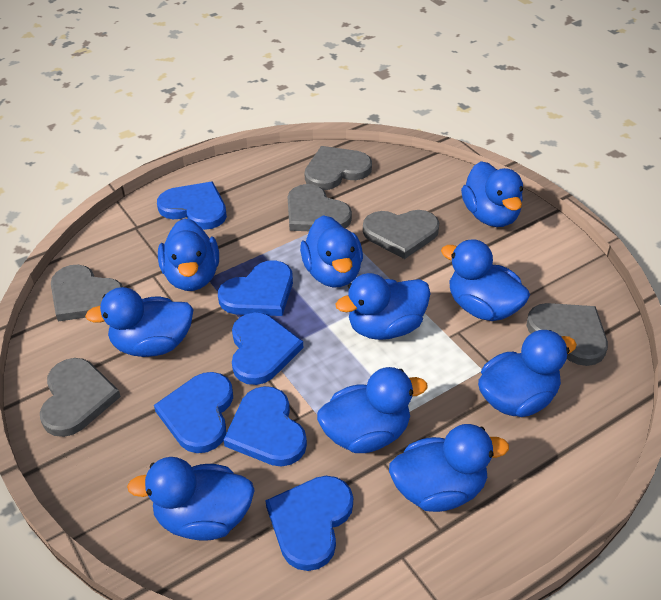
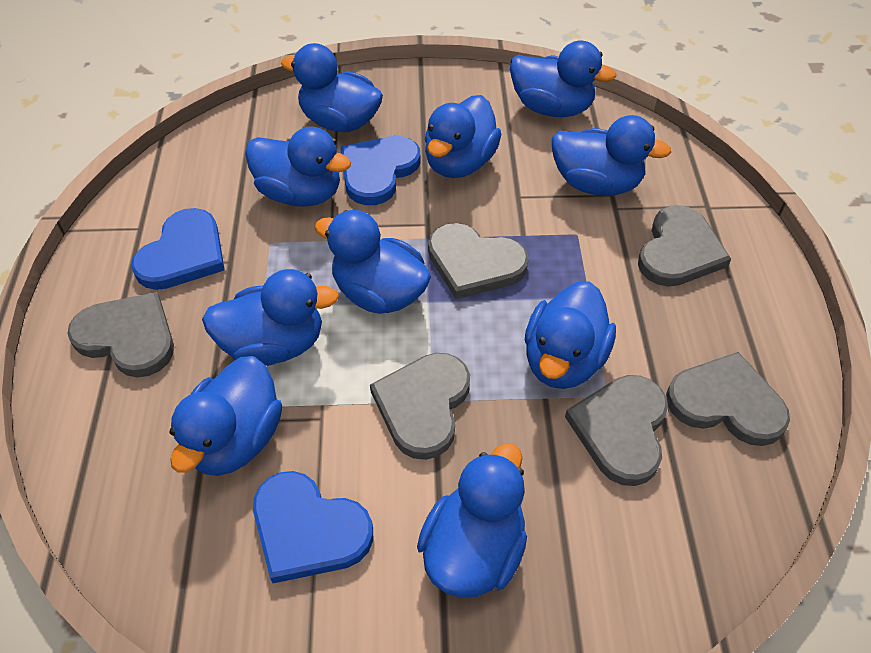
blue heart: 6 -> 3

